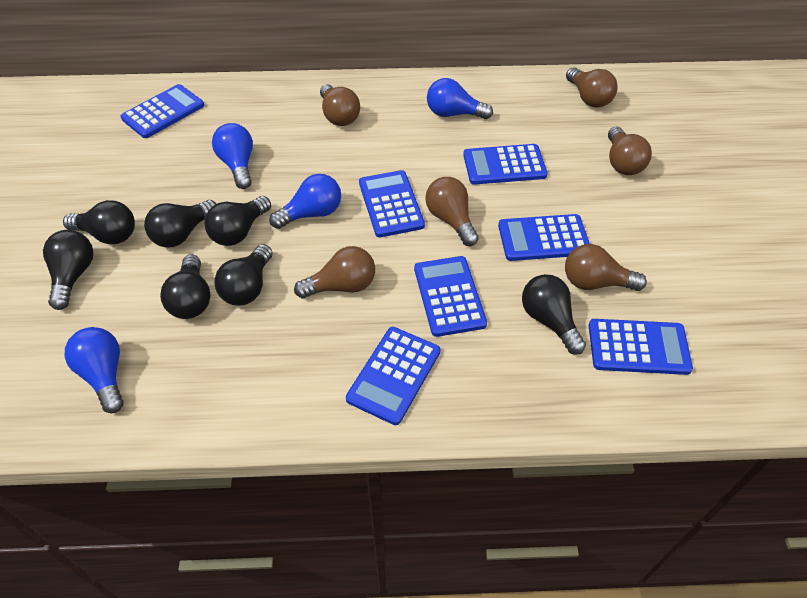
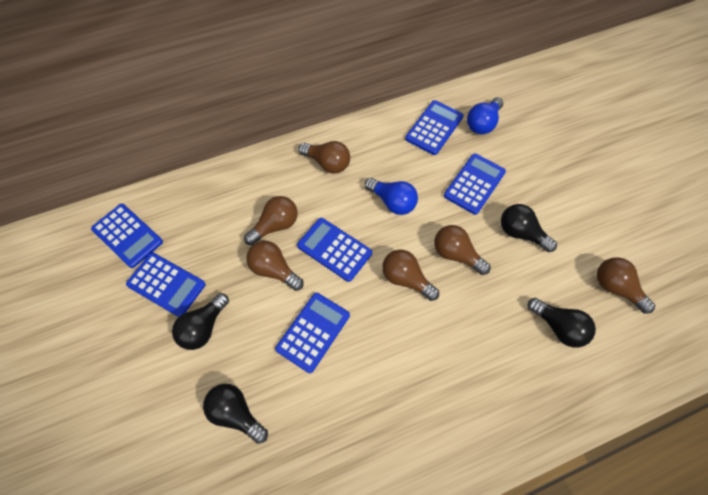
black light bulb: 7 -> 4
blue calculator: 7 -> 6
blue light bulb: 4 -> 2

